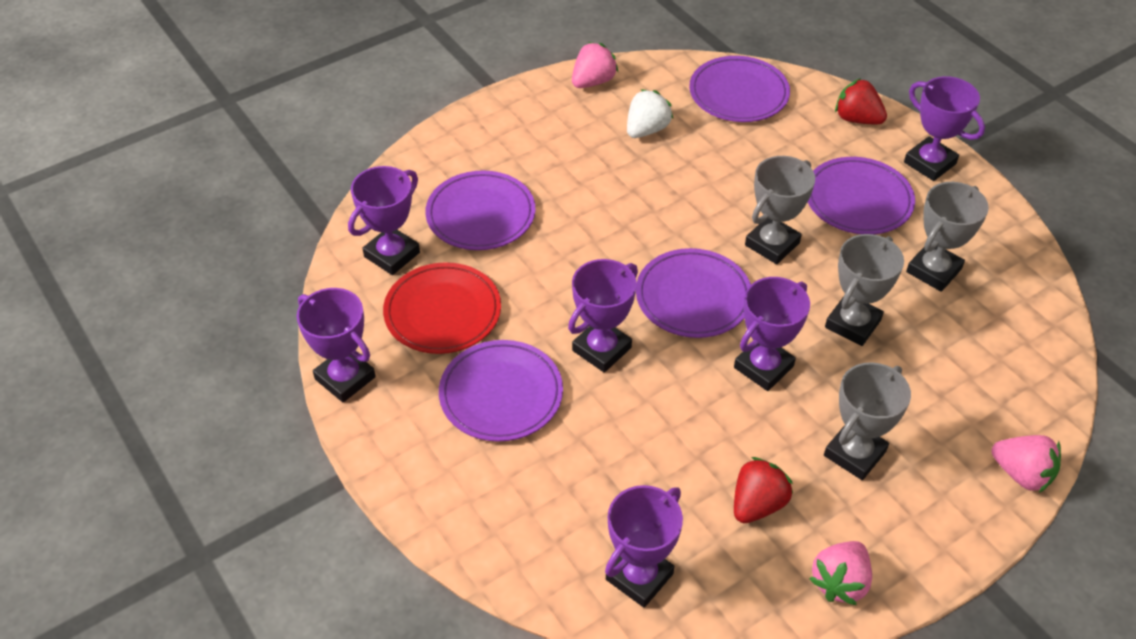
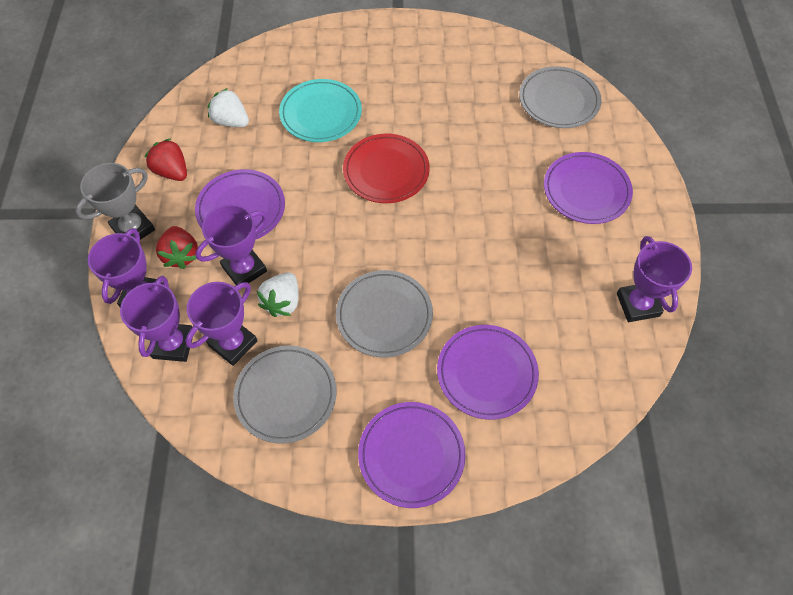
grey plate: 0 -> 3
grey trophy: 4 -> 1
pink strawberry: 3 -> 0
purple plate: 5 -> 4
purple trophy: 6 -> 5
turquoise plate: 0 -> 1
white strawberry: 1 -> 2

